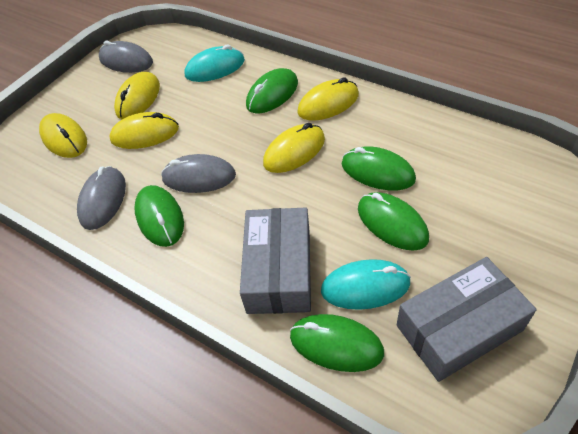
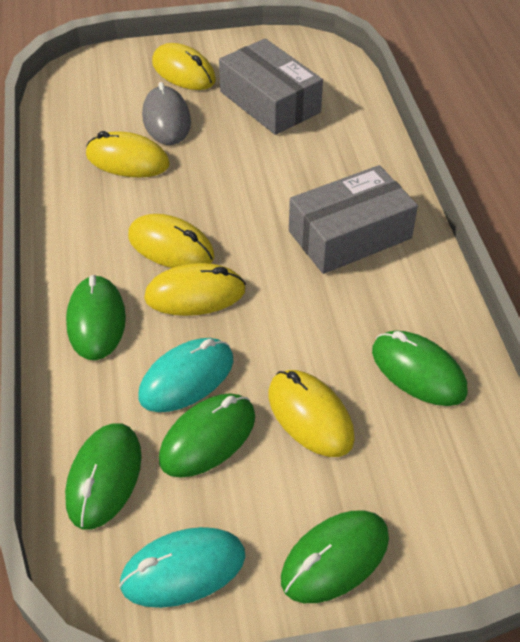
grey mouse: 3 -> 1

